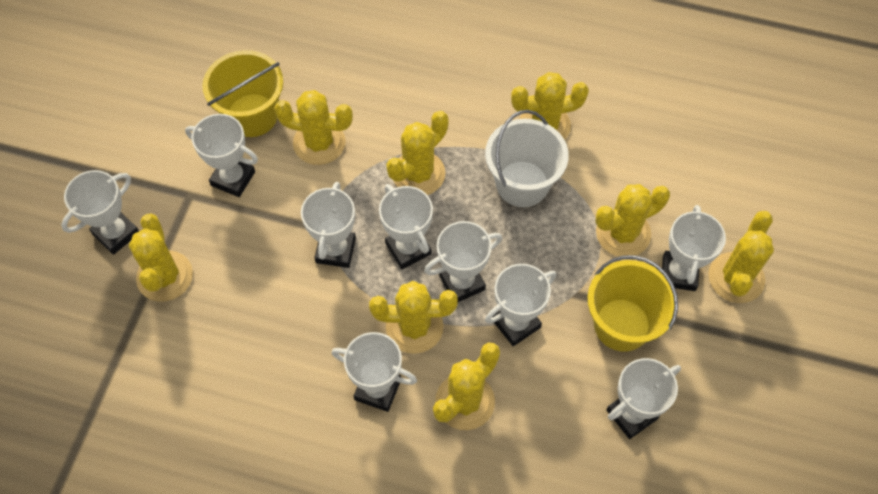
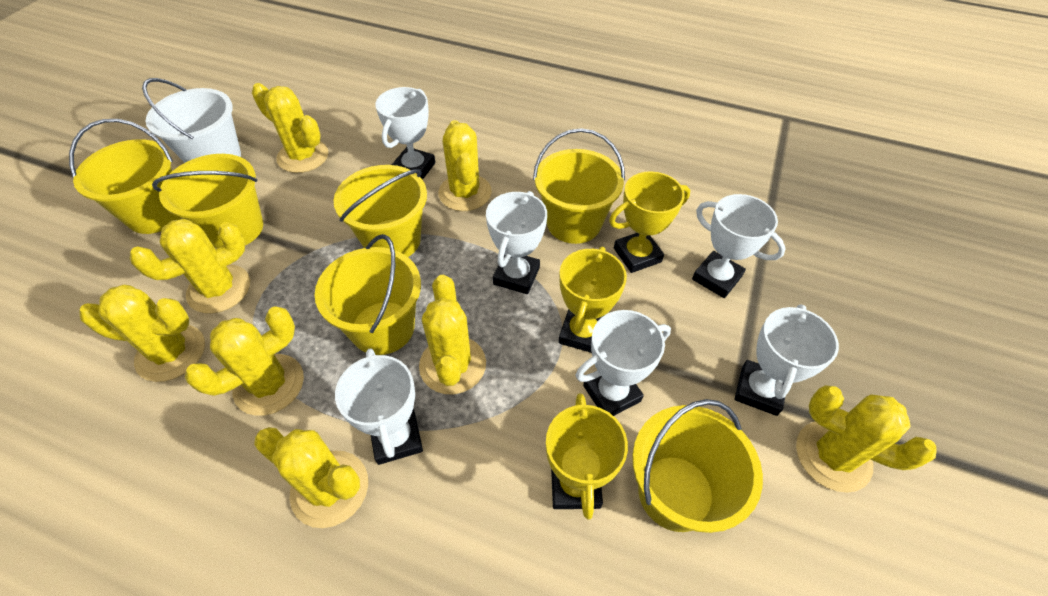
white trophy: 9 -> 6
yellow bucket: 2 -> 6
yellow trophy: 0 -> 3

